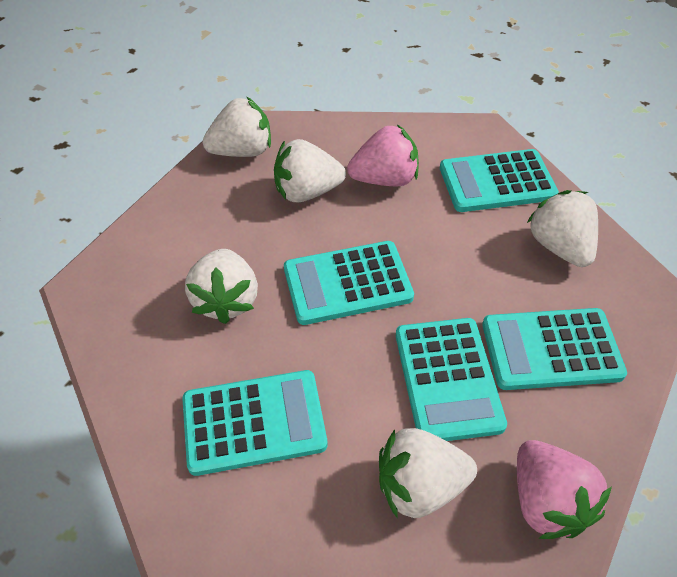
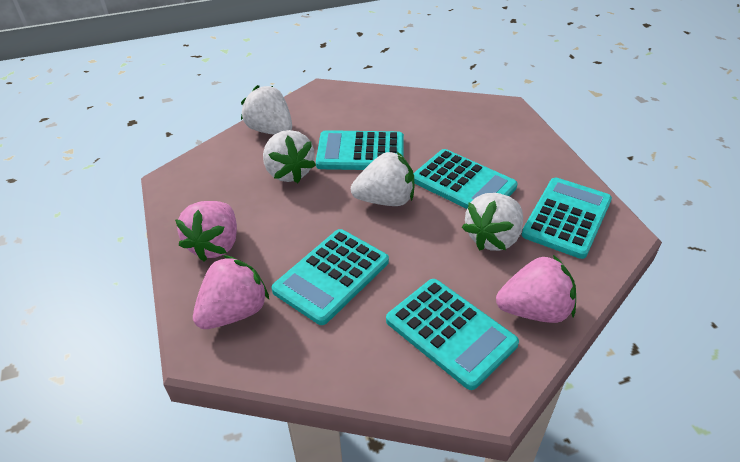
pink strawberry: 2 -> 3
white strawberry: 5 -> 4

